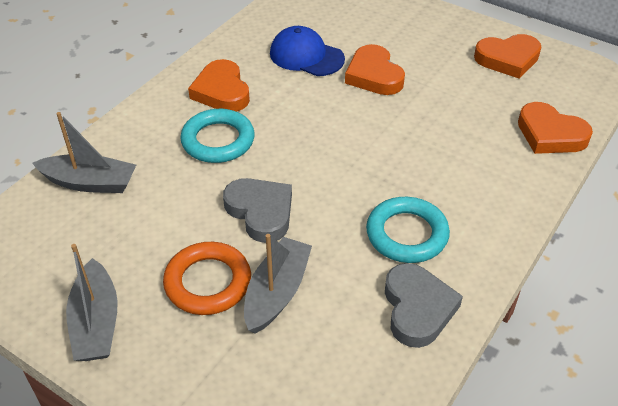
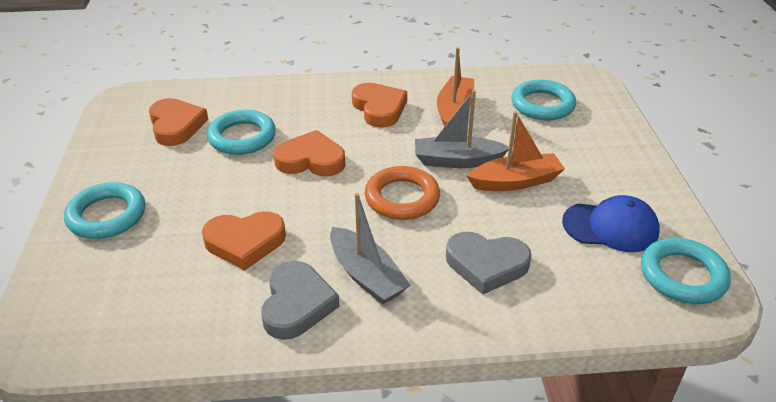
grey boat: 3 -> 2
orange boat: 0 -> 2
turquoise ring: 2 -> 4

